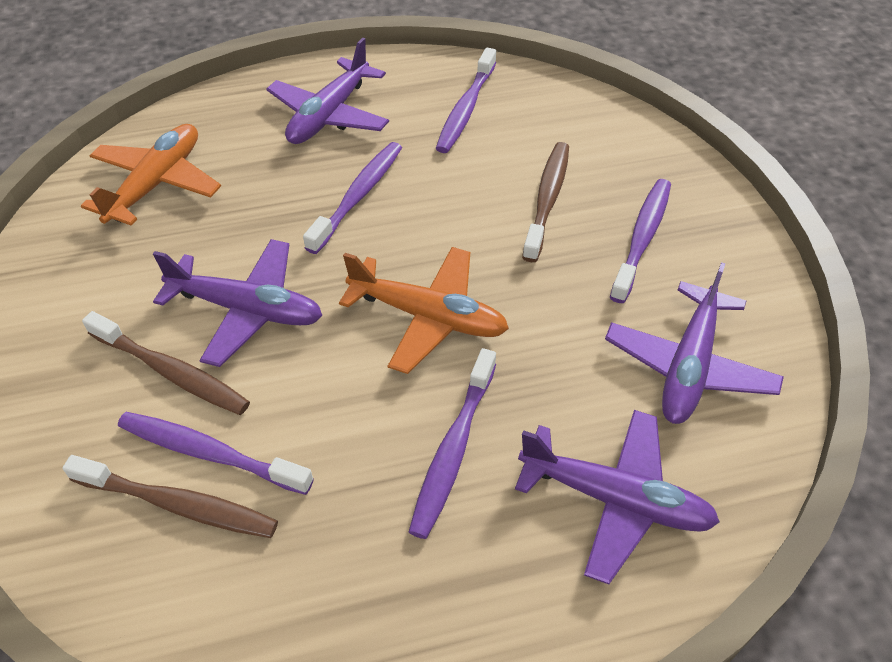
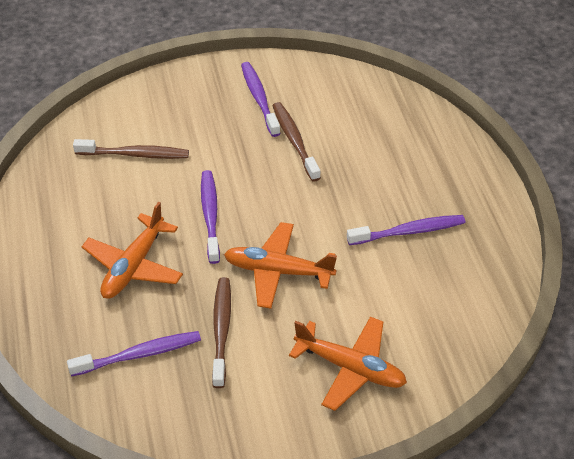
orange plane: 2 -> 3
purple plane: 4 -> 0
purple toothbrush: 5 -> 4

